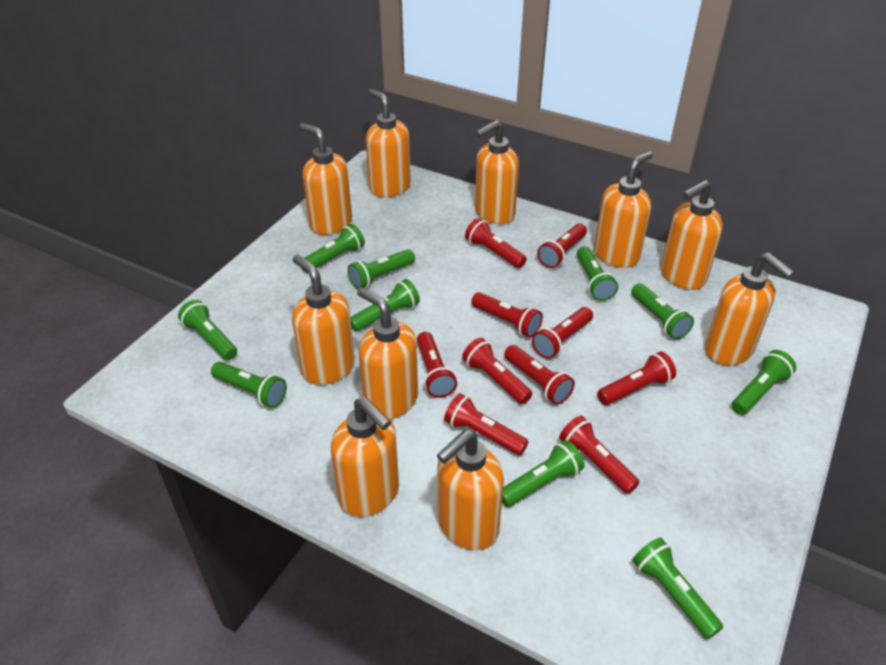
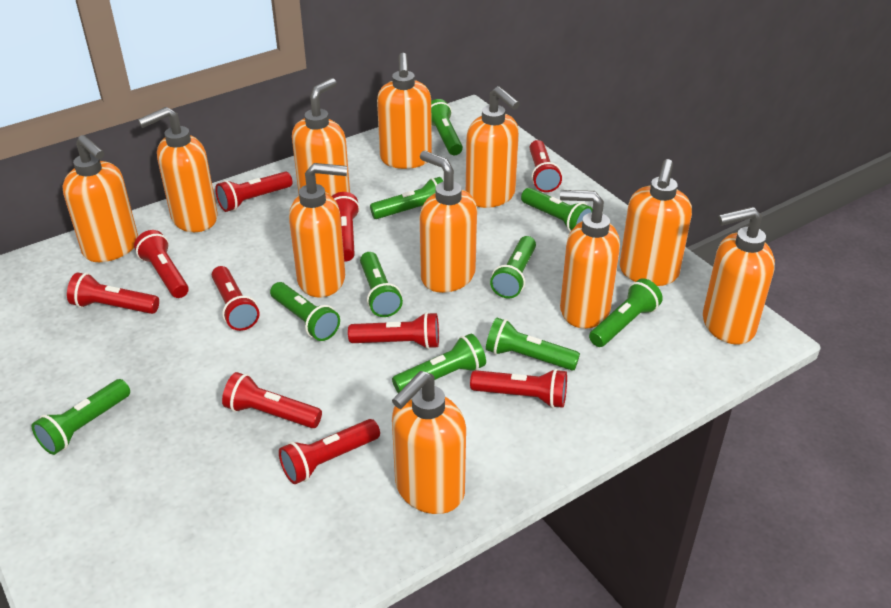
orange soap dispenser: 10 -> 11

